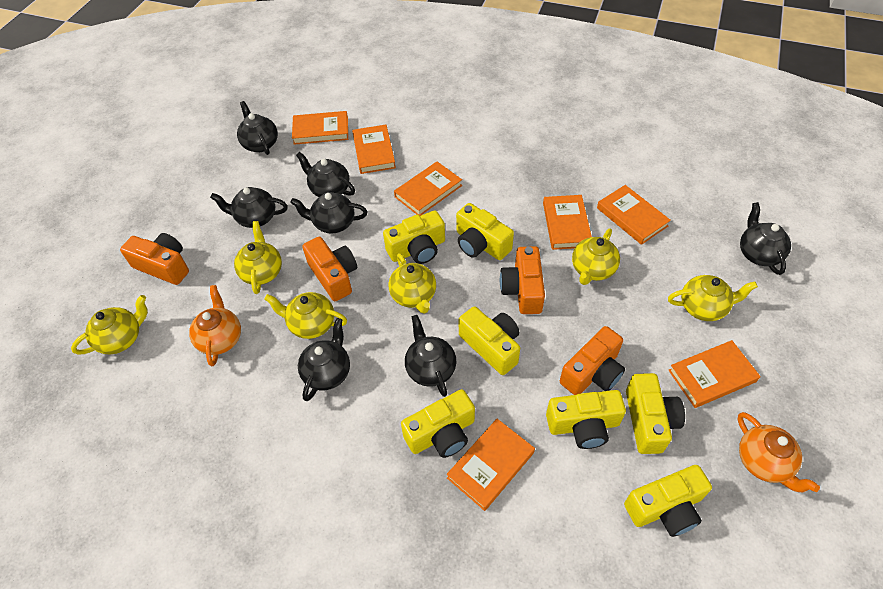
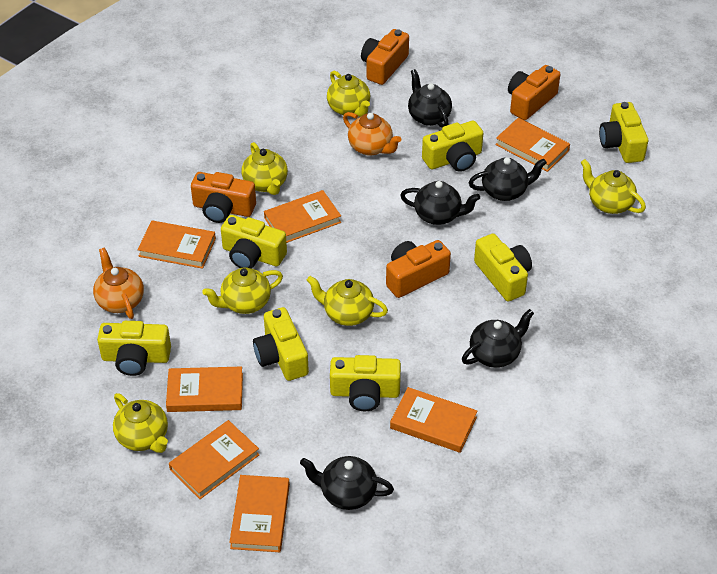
black teapot: 7 -> 5

